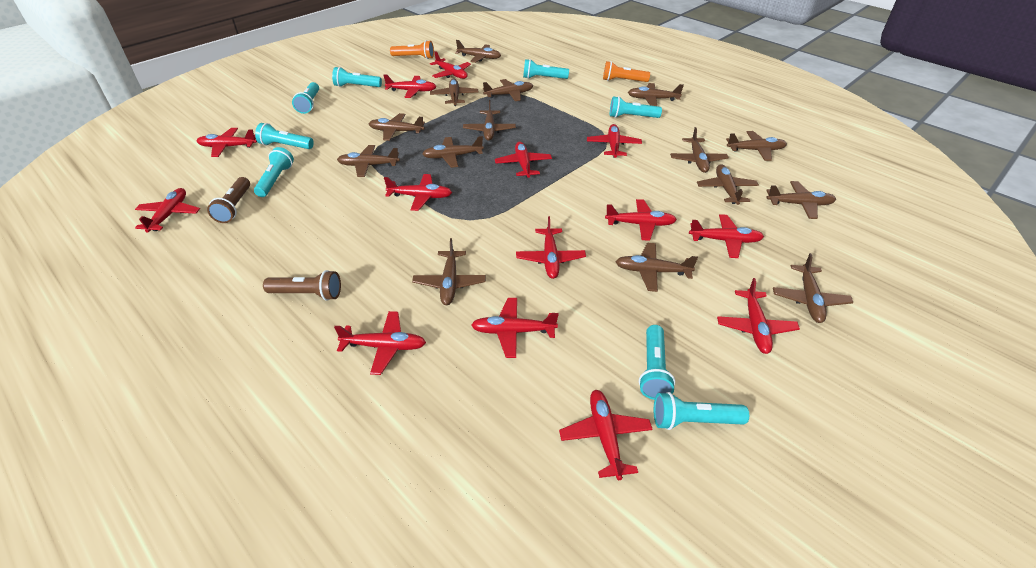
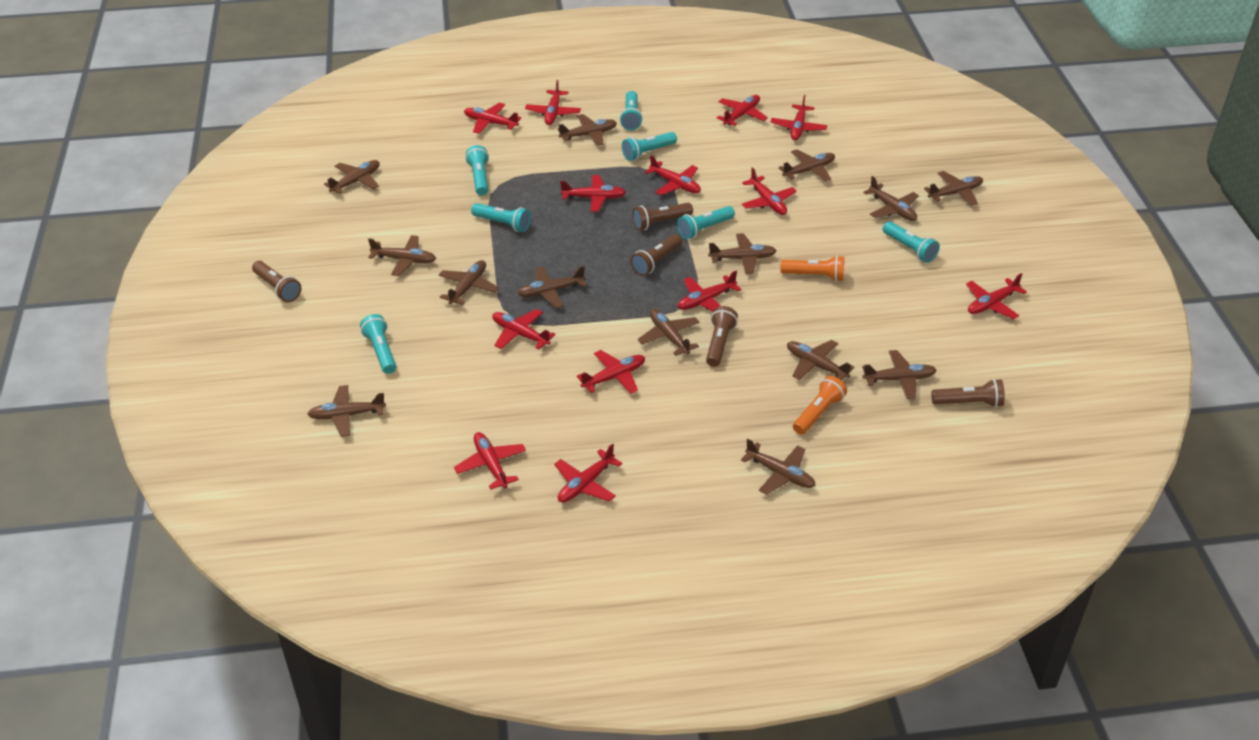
brown flashlight: 2 -> 5
brown plane: 15 -> 14
red plane: 14 -> 13
turquoise flashlight: 8 -> 7

